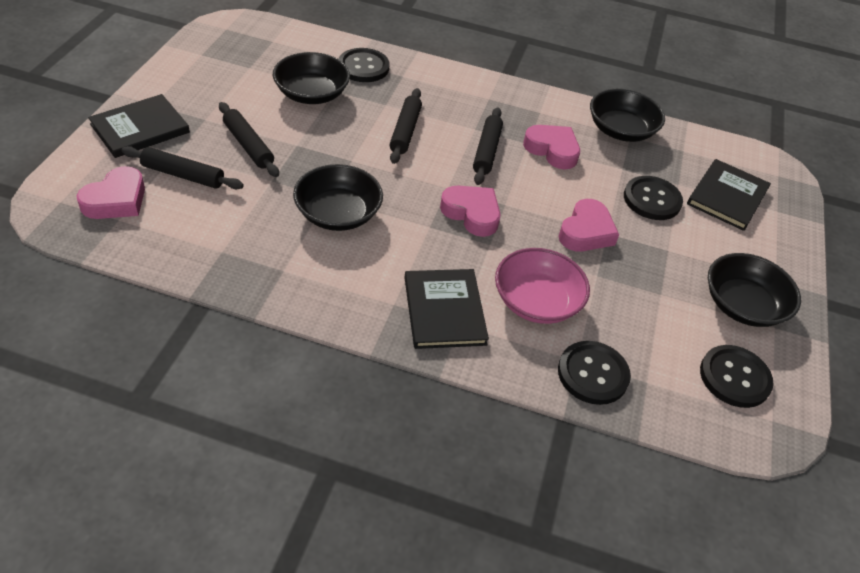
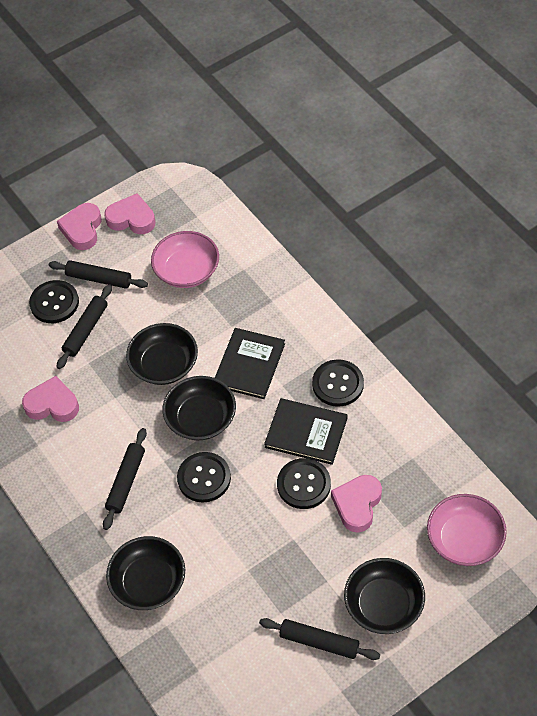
black book: 3 -> 2
pink bowl: 1 -> 2

